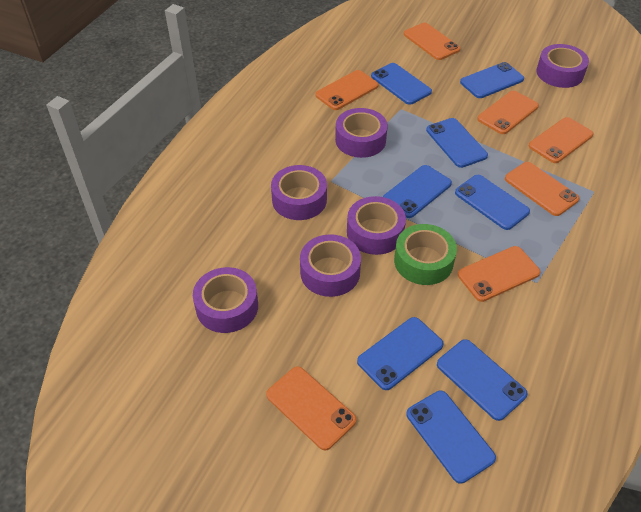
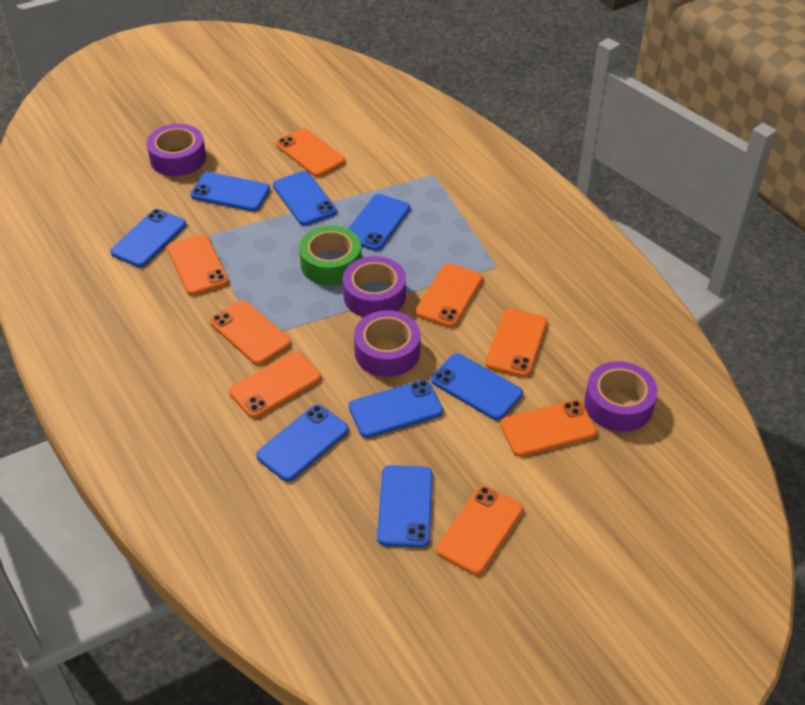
orange phone: 7 -> 8
purple tape: 6 -> 4

